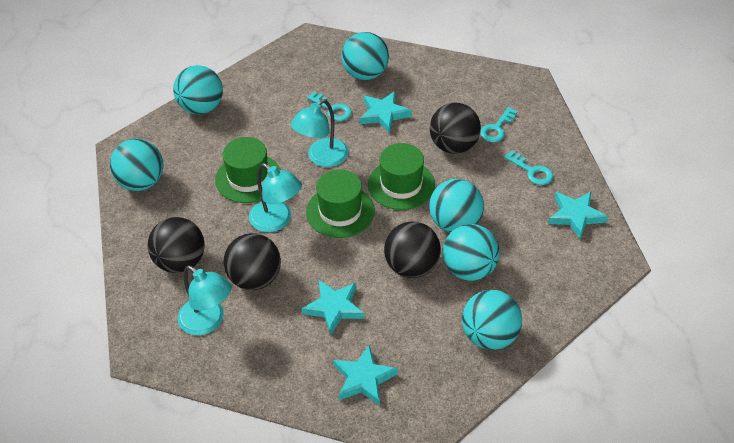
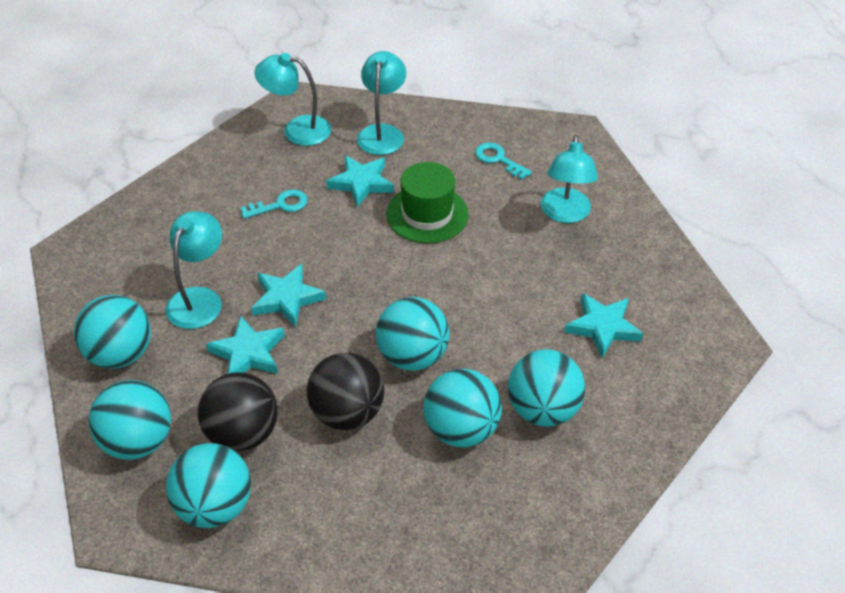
black ball: 4 -> 2
green hat: 3 -> 1
turquoise key: 3 -> 2
turquoise lamp: 3 -> 4

